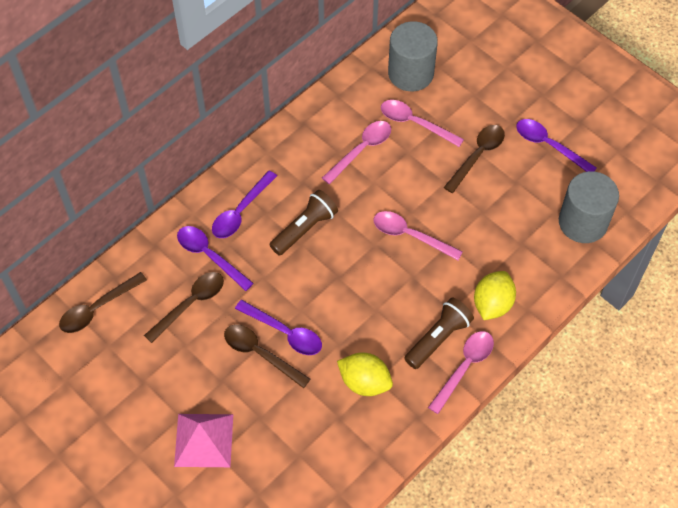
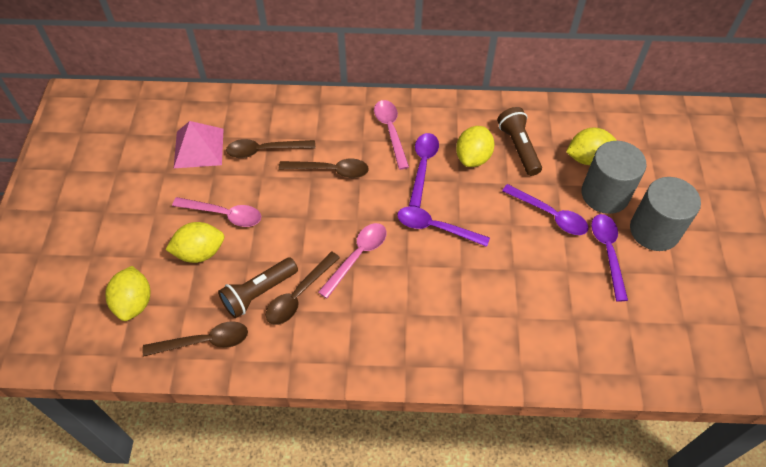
pink spoon: 4 -> 3
yellow lemon: 2 -> 4

